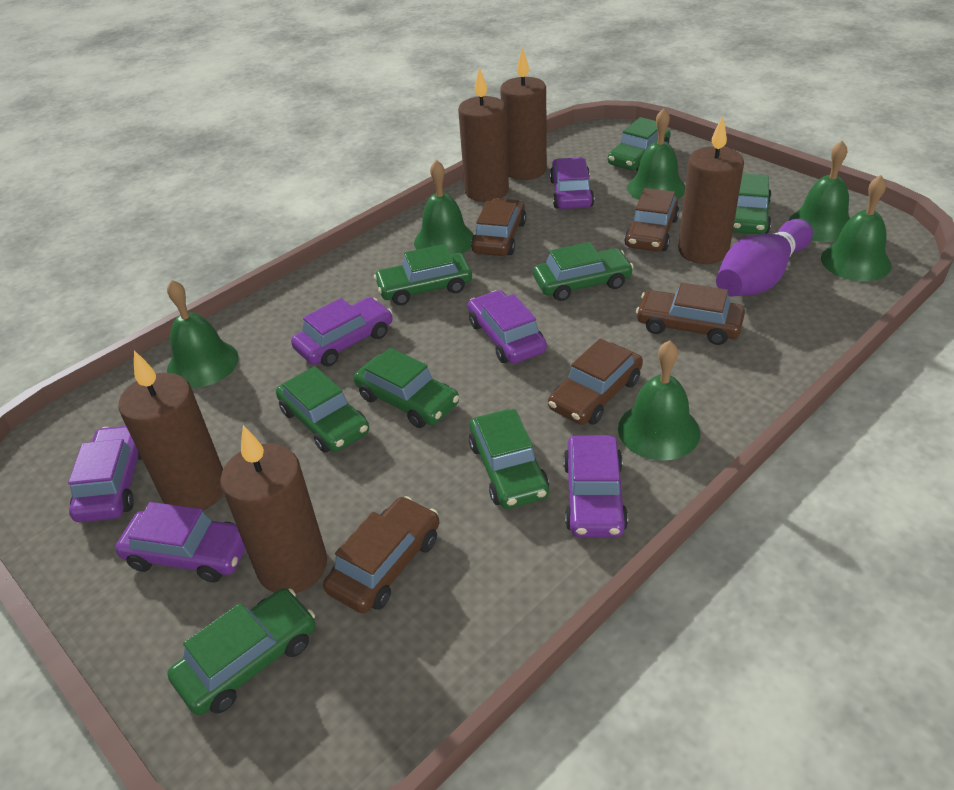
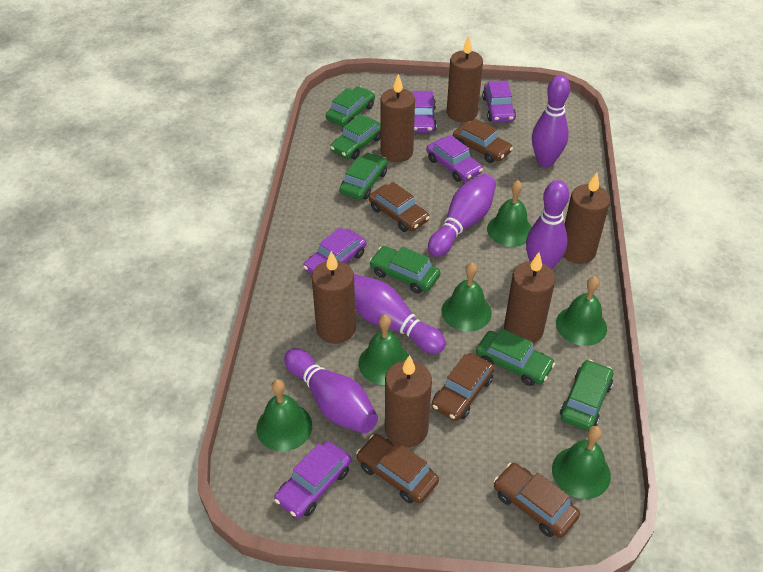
brown candle: 5 -> 6
green car: 8 -> 6
purple bowling pin: 1 -> 5
purple car: 6 -> 5

